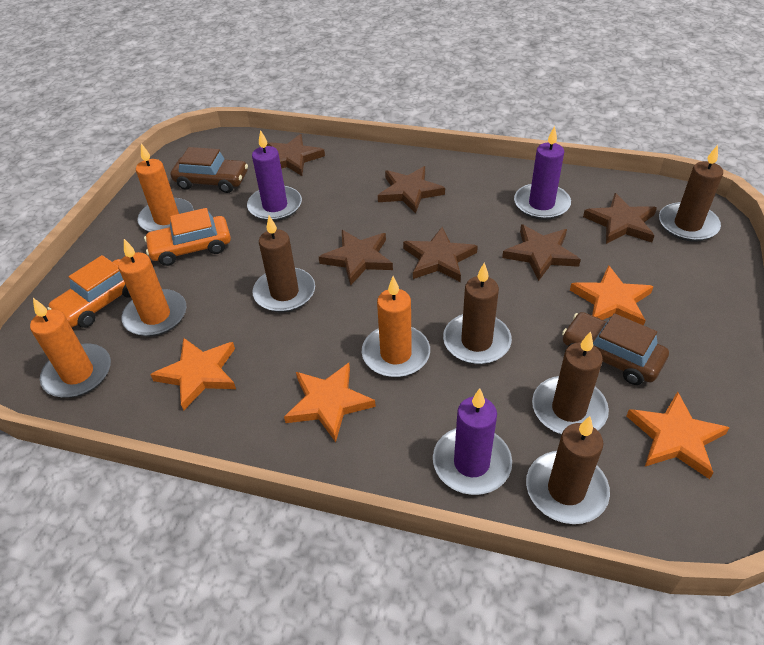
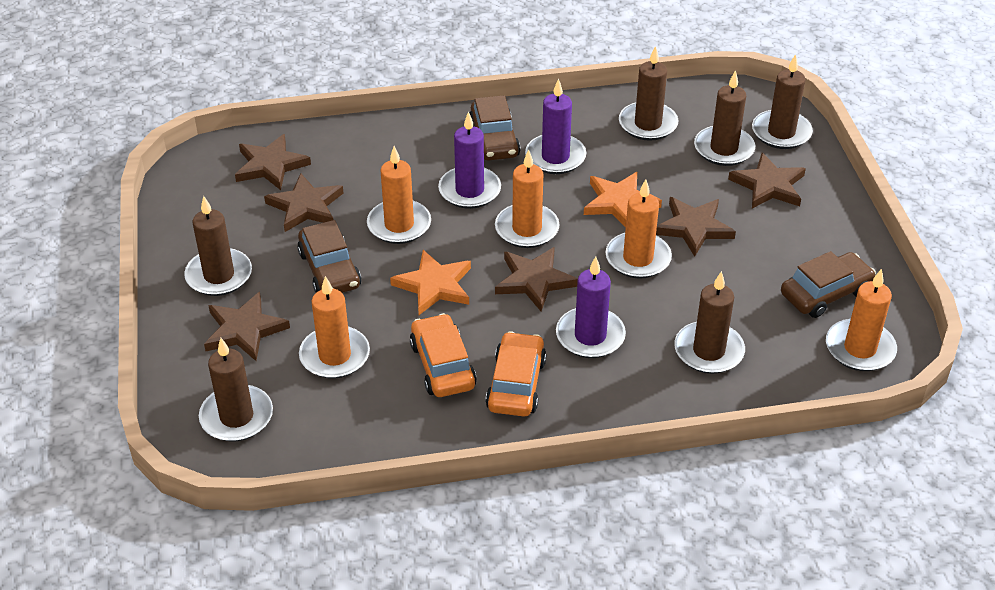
brown candle: 5 -> 6
brown car: 2 -> 3
orange candle: 4 -> 5
orange star: 4 -> 2

